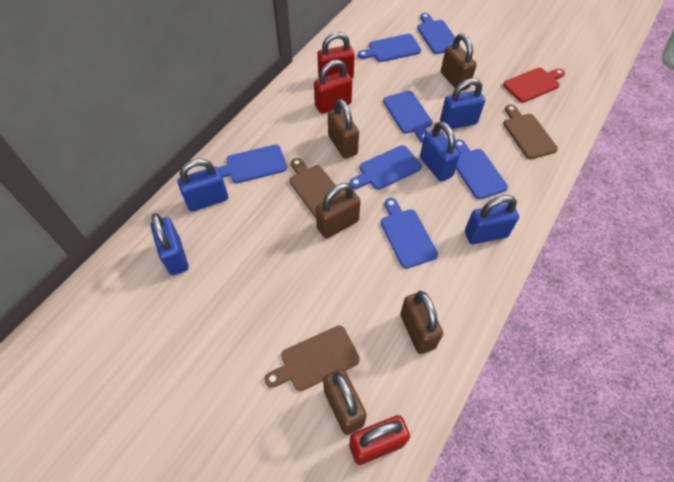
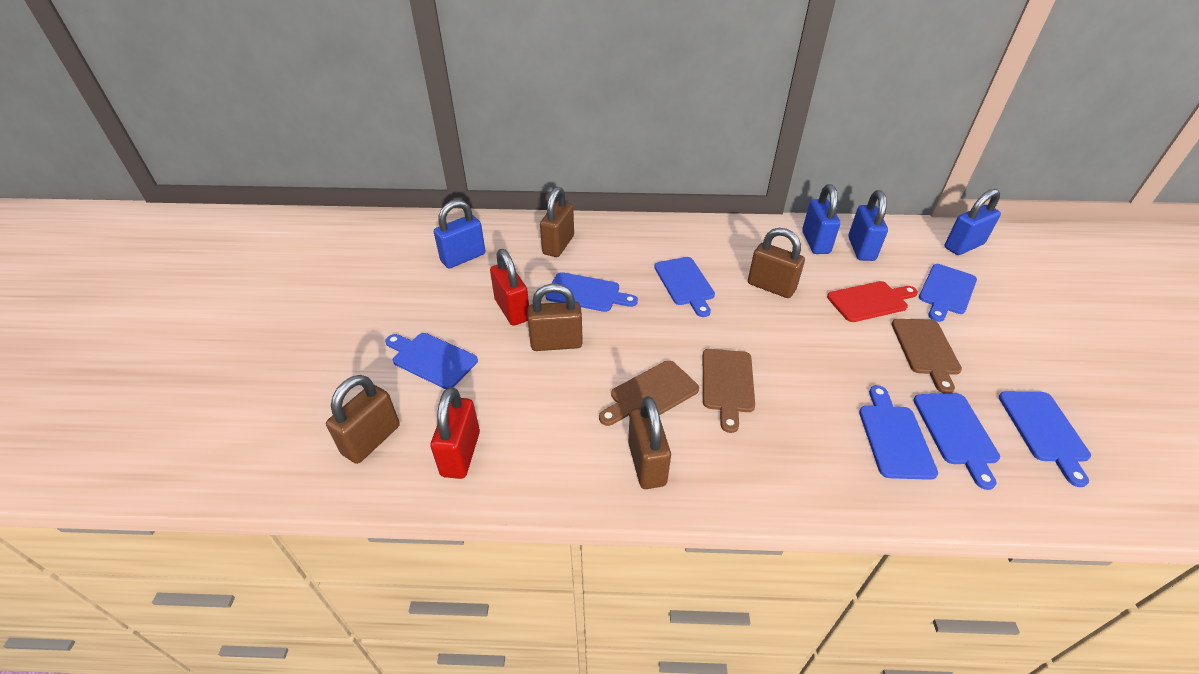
blue padlock: 5 -> 4
red padlock: 3 -> 2

